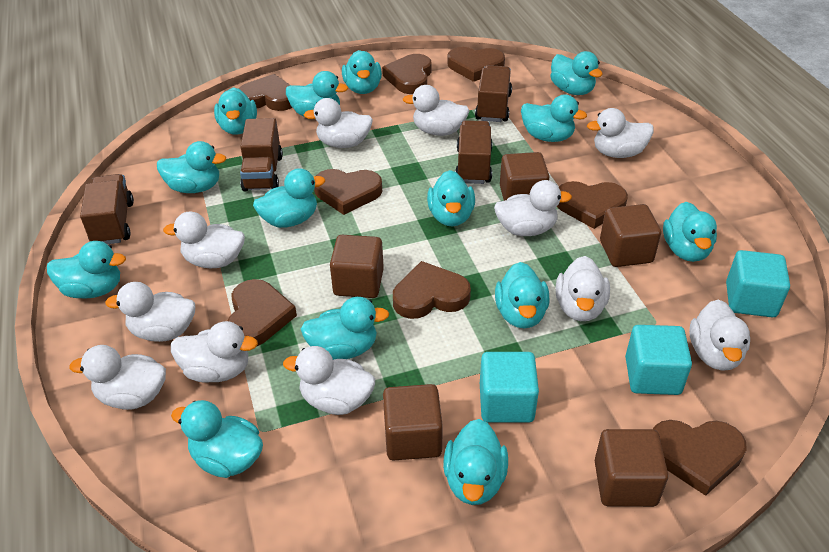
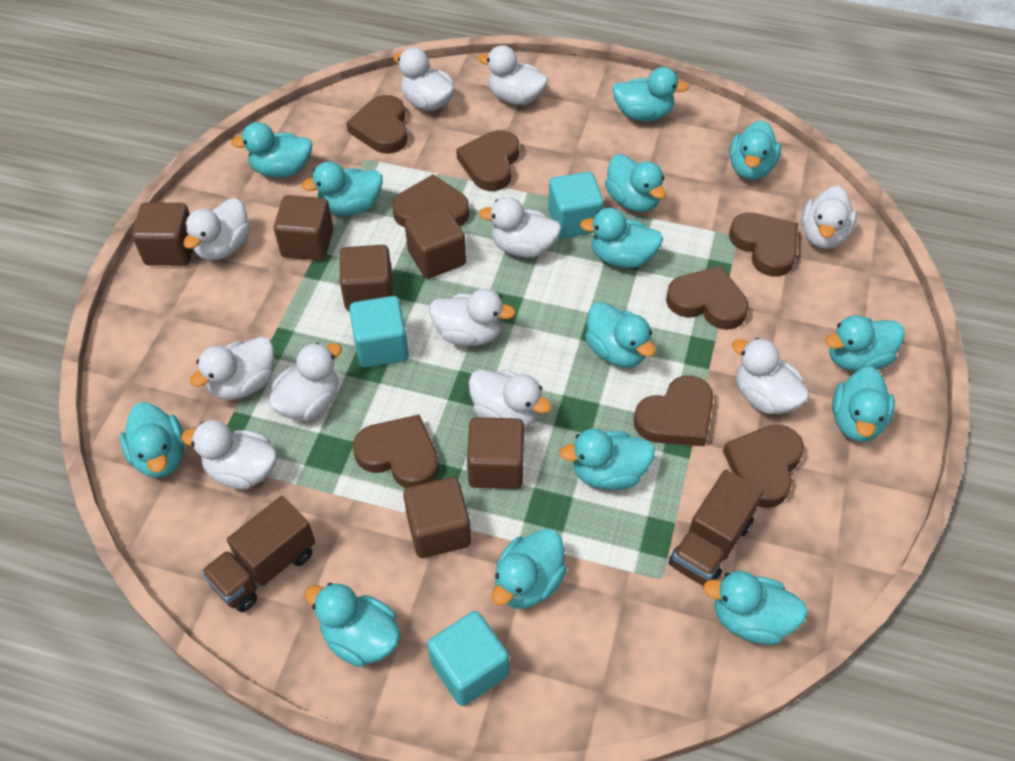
brown cube: 5 -> 6
brown truck: 4 -> 2

